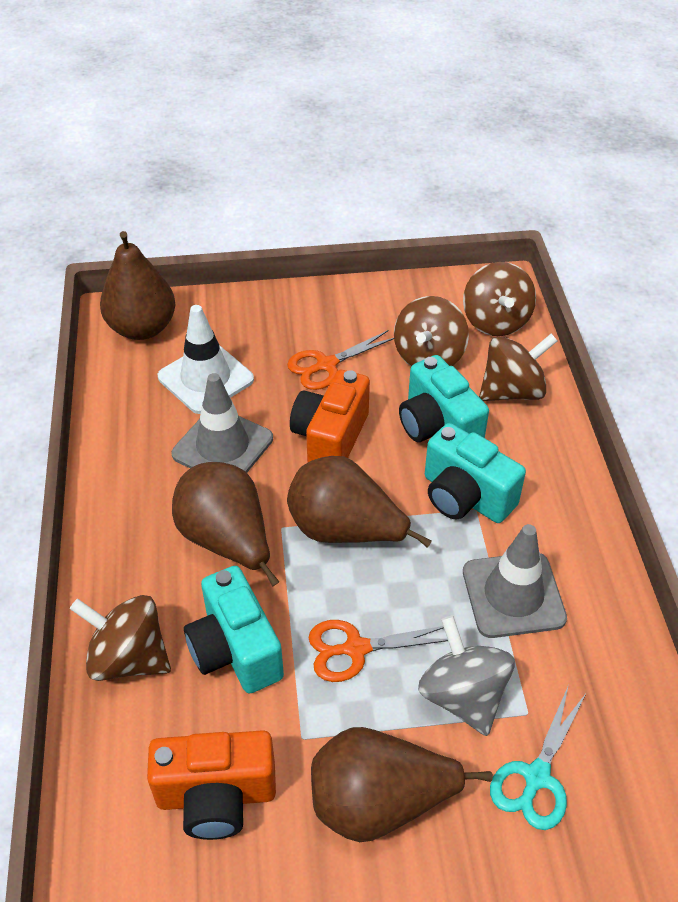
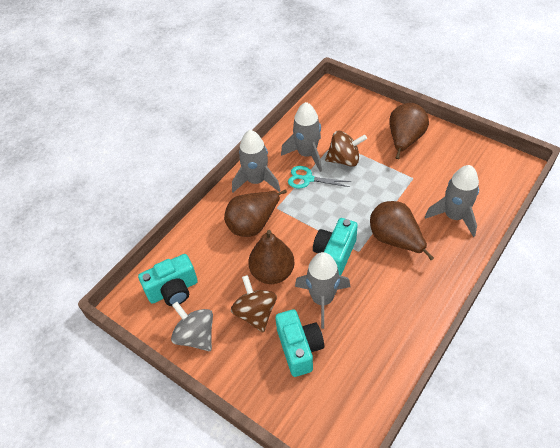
brown spinning top: 4 -> 2
grey rocket: 0 -> 4
grey traffic cone: 2 -> 0
orange camera: 2 -> 0
orange scissors: 2 -> 0
white traffic cone: 1 -> 0

